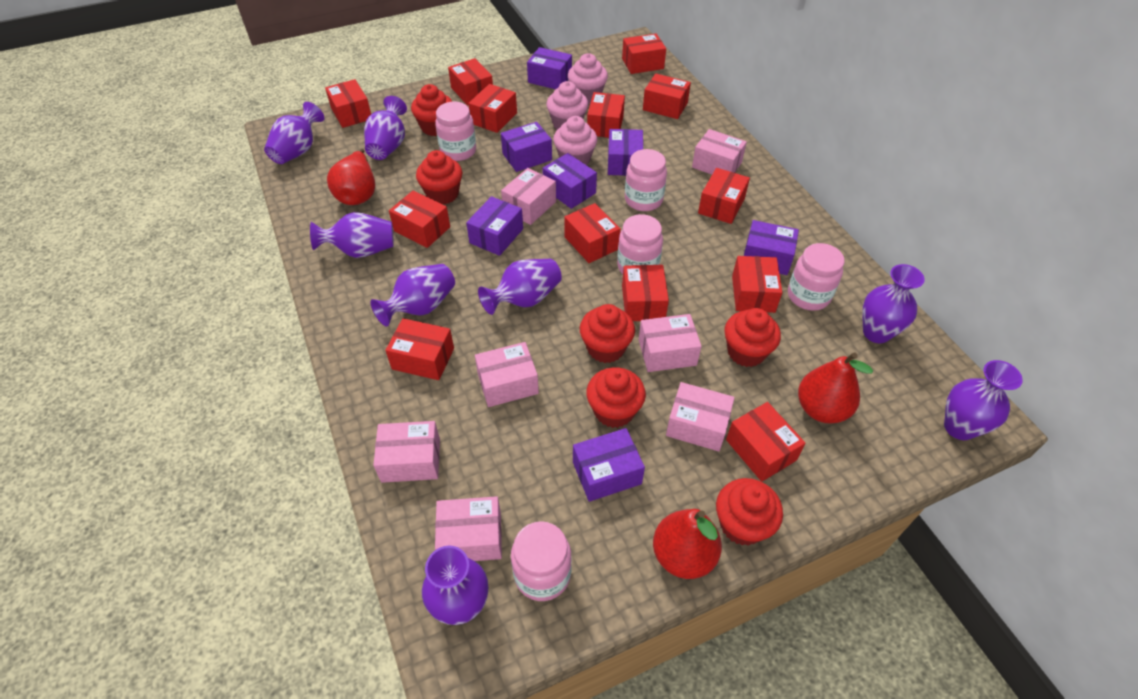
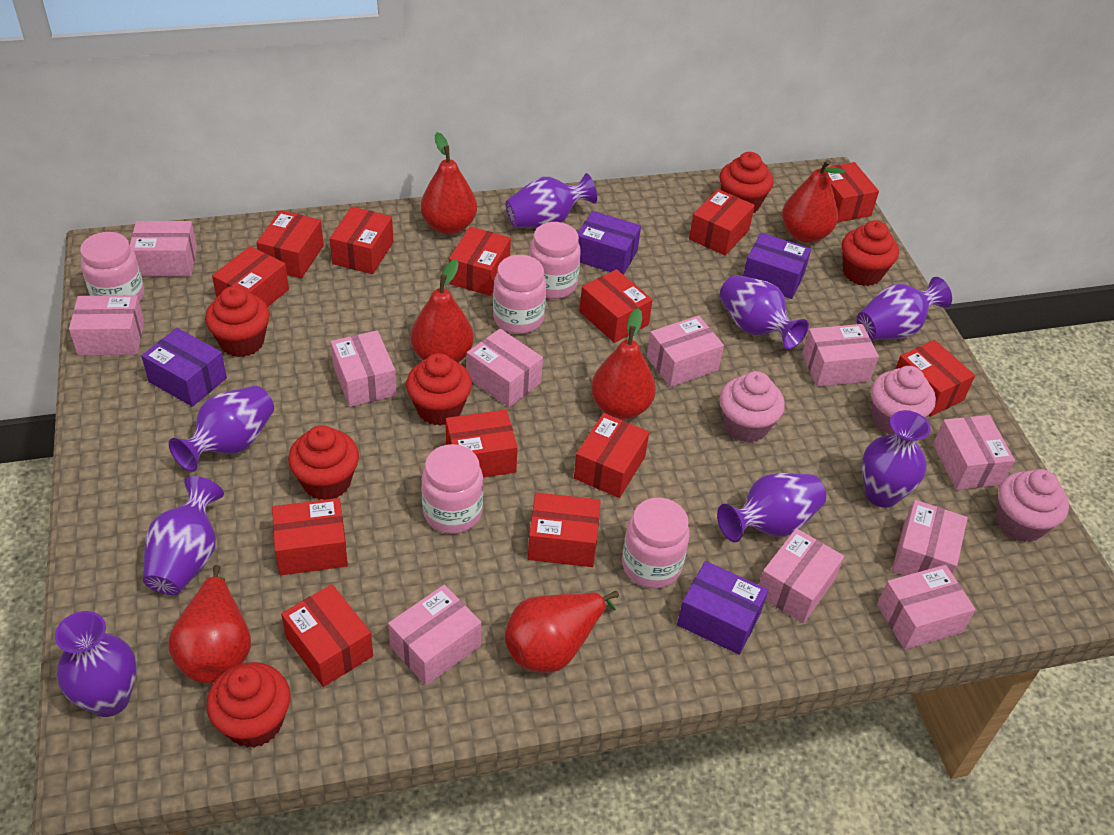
pink box: 7 -> 11
purple box: 7 -> 4
red pear: 3 -> 6

